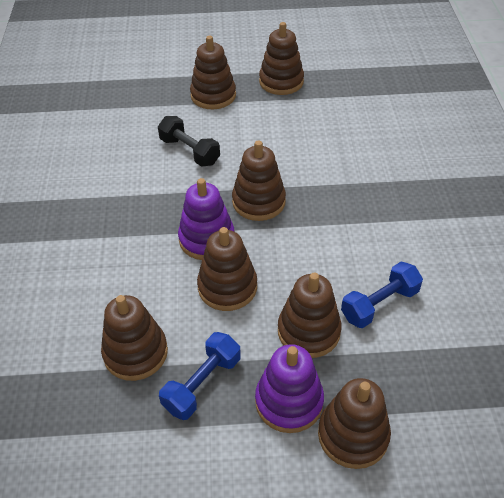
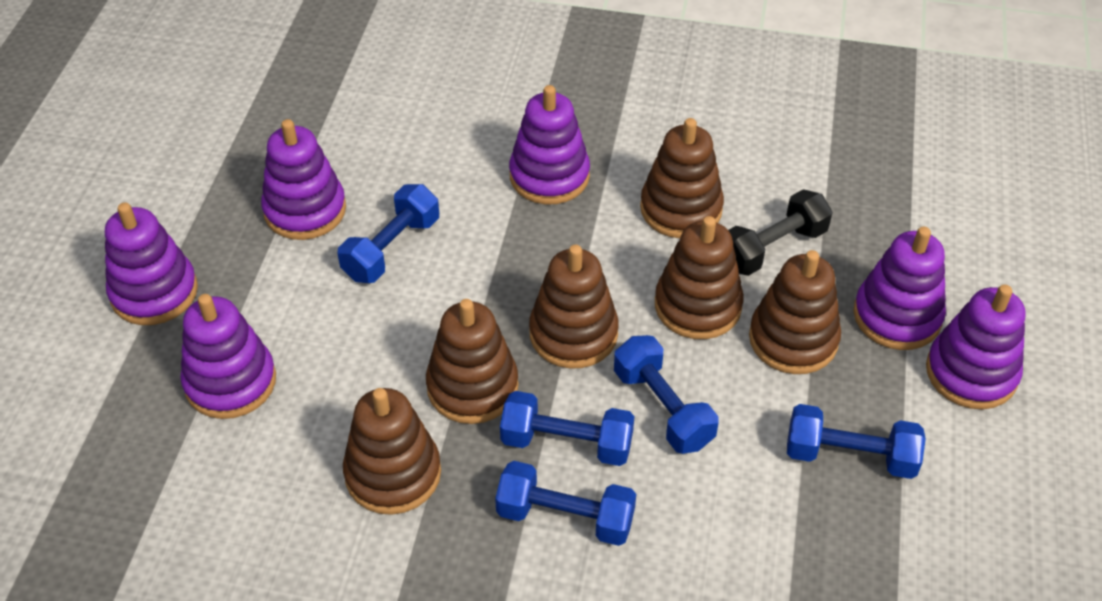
blue dumbbell: 2 -> 5
brown stacking toy: 7 -> 6
purple stacking toy: 2 -> 6

